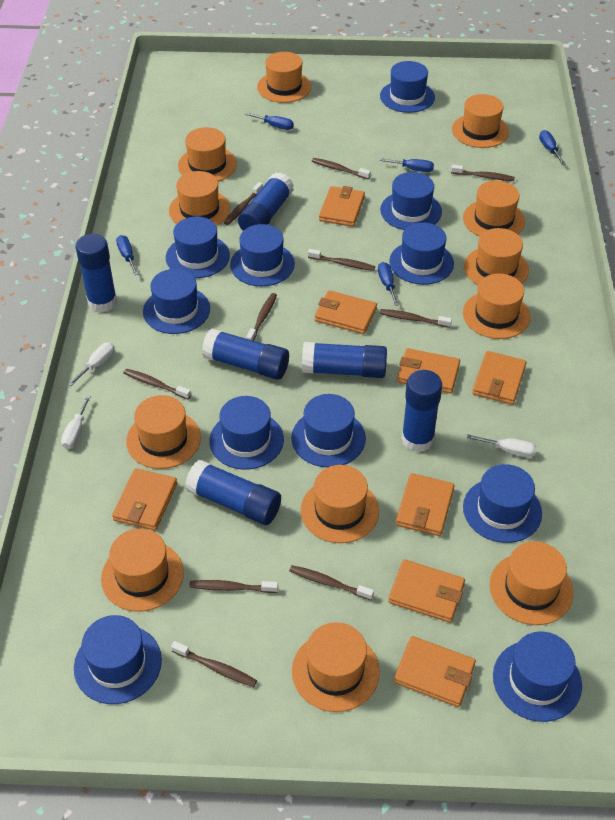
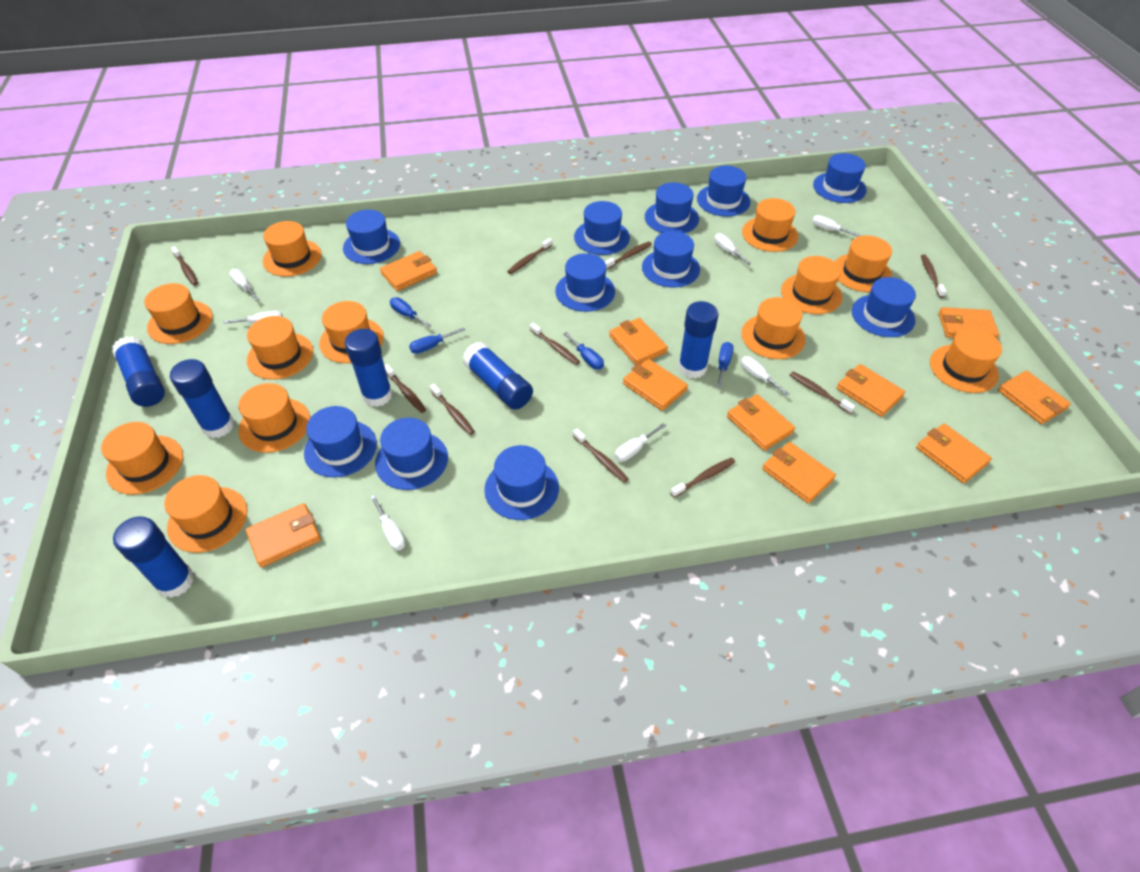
blue screwdriver: 5 -> 4
orange wallet: 8 -> 10
white screwdriver: 3 -> 7

